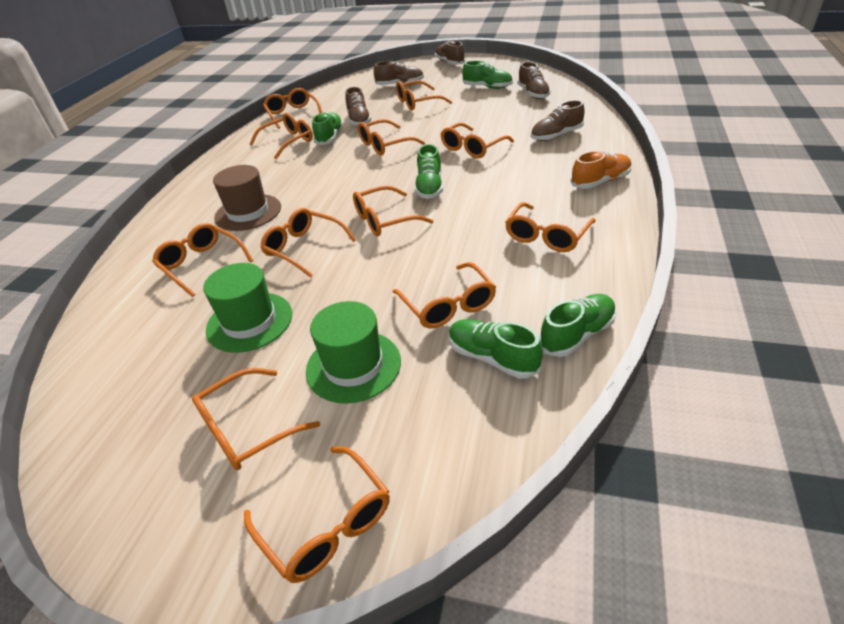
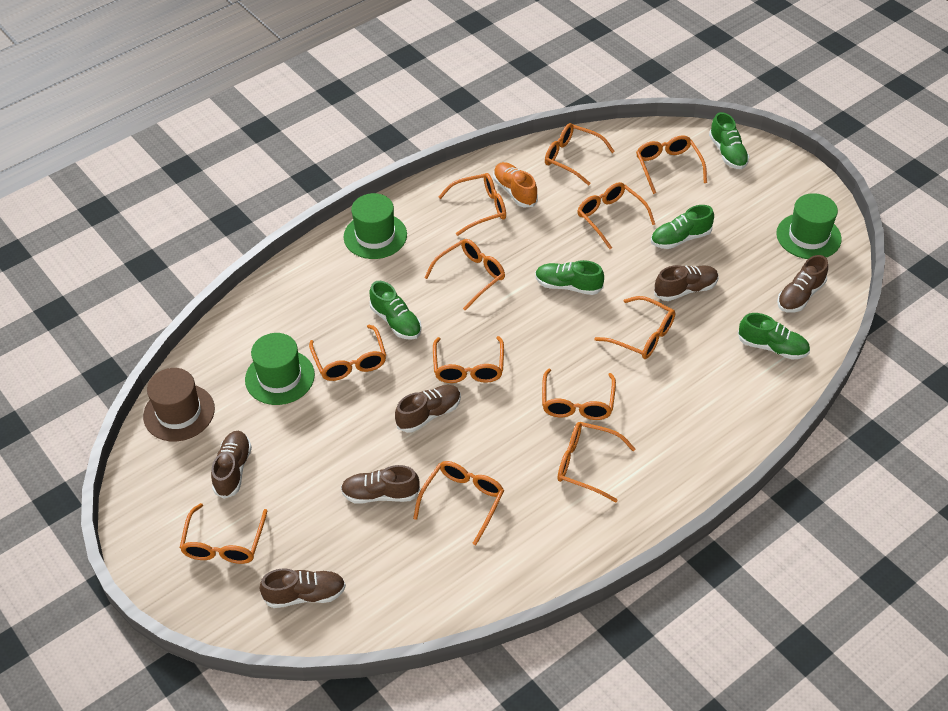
brown shoe: 5 -> 6
green hat: 2 -> 3

